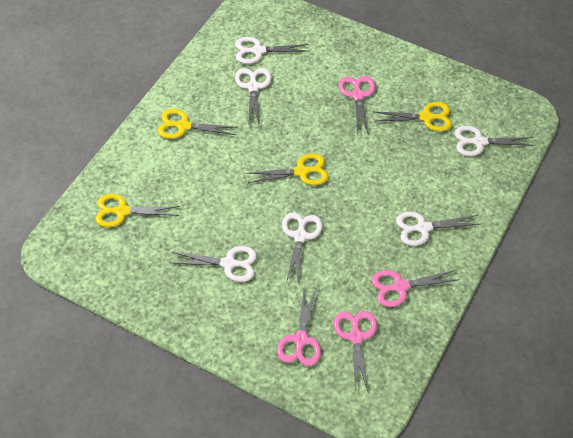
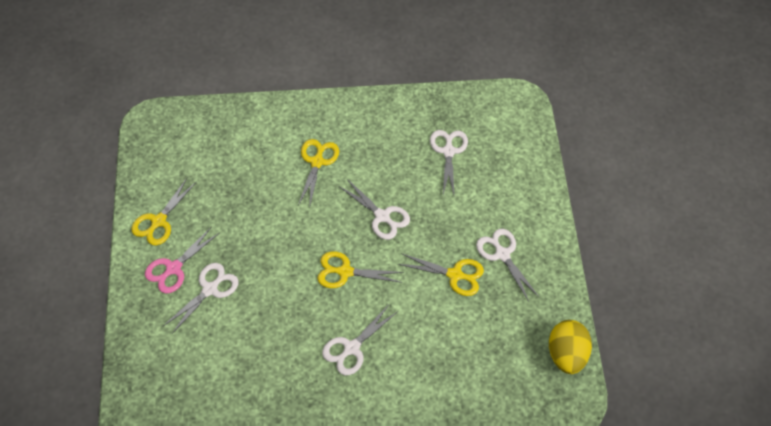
pink scissors: 4 -> 1
white scissors: 6 -> 5
yellow egg: 0 -> 1

